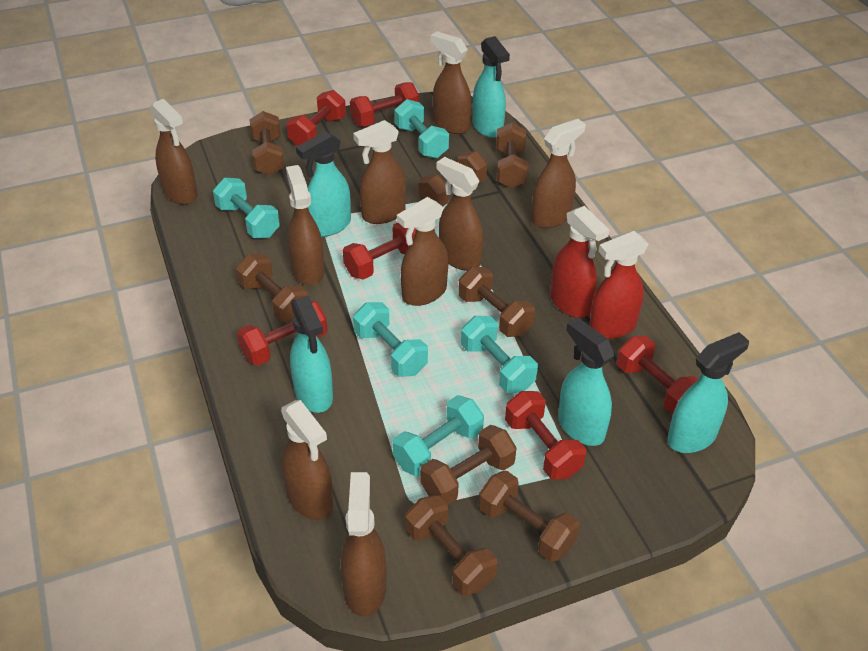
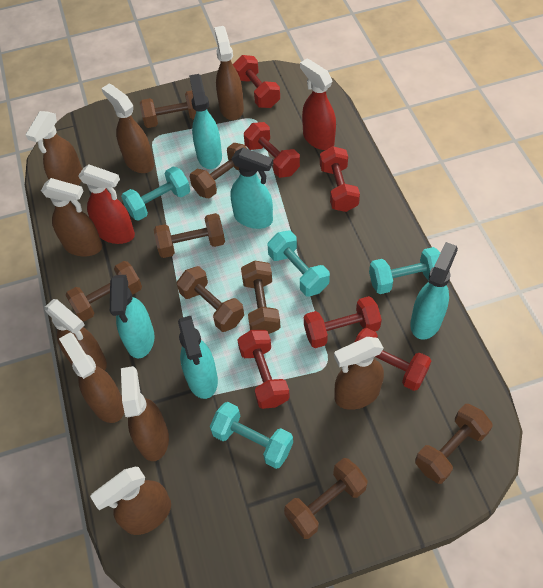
turquoise dumbbell: 5 -> 4

